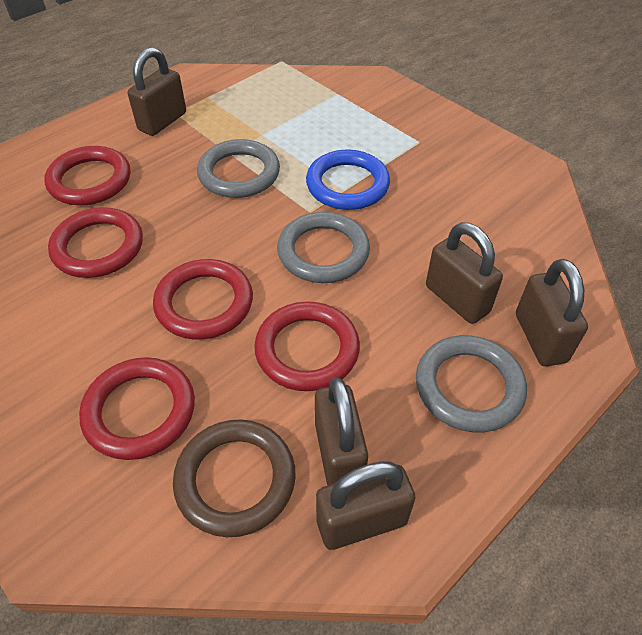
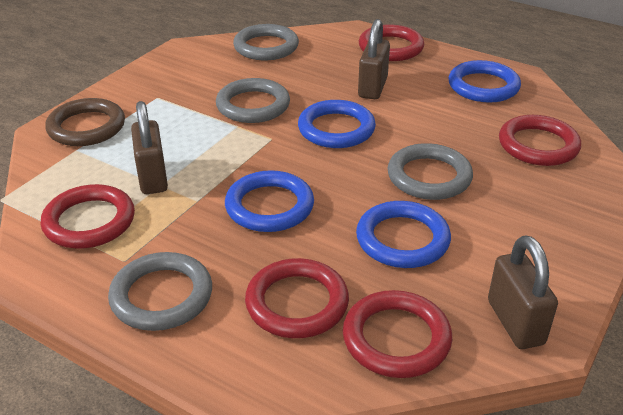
blue ring: 1 -> 4
brown padlock: 5 -> 3
grey ring: 3 -> 4

